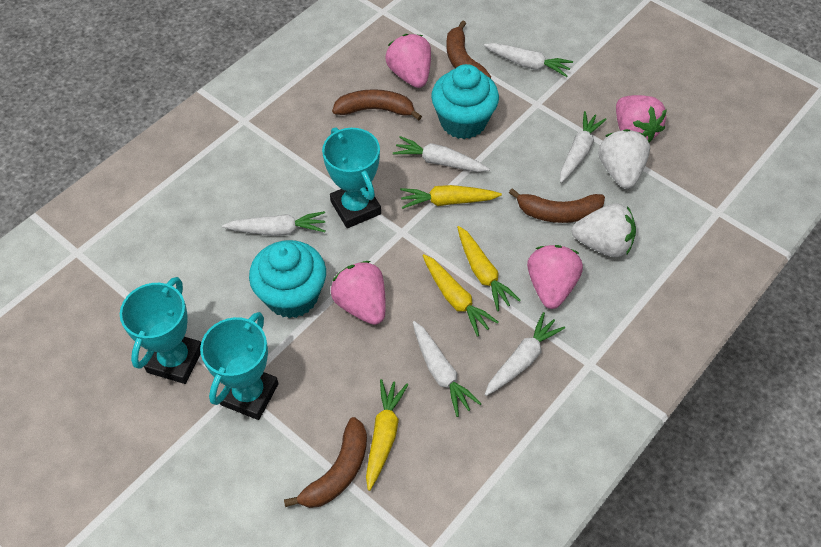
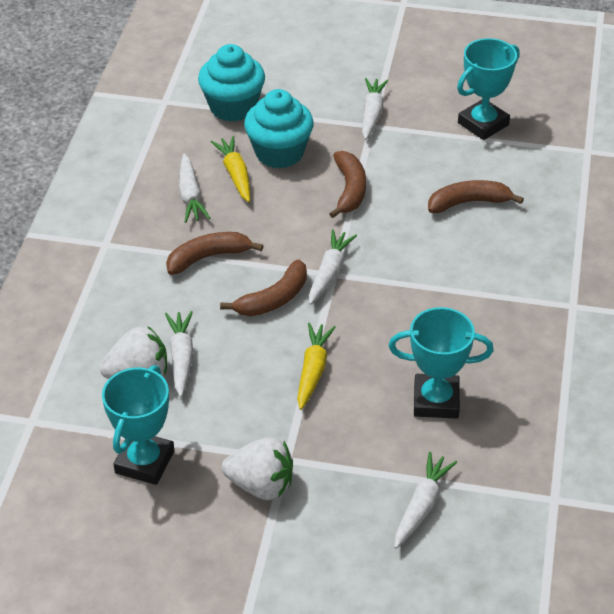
pink strawberry: 4 -> 0
white carrot: 6 -> 5
yellow carrot: 4 -> 2

